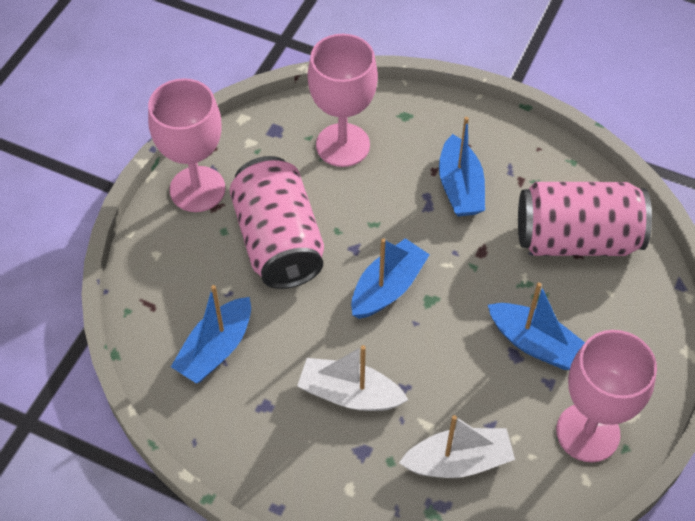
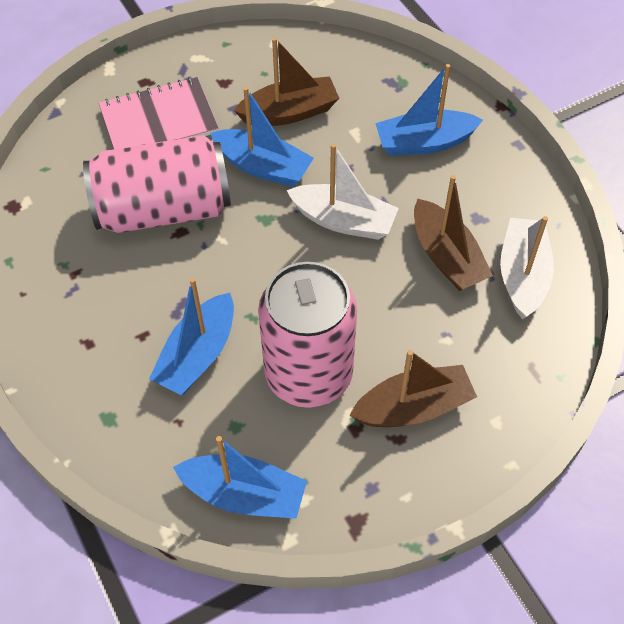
brown boat: 0 -> 3
pink goblet: 3 -> 0
pink notebook: 0 -> 1

